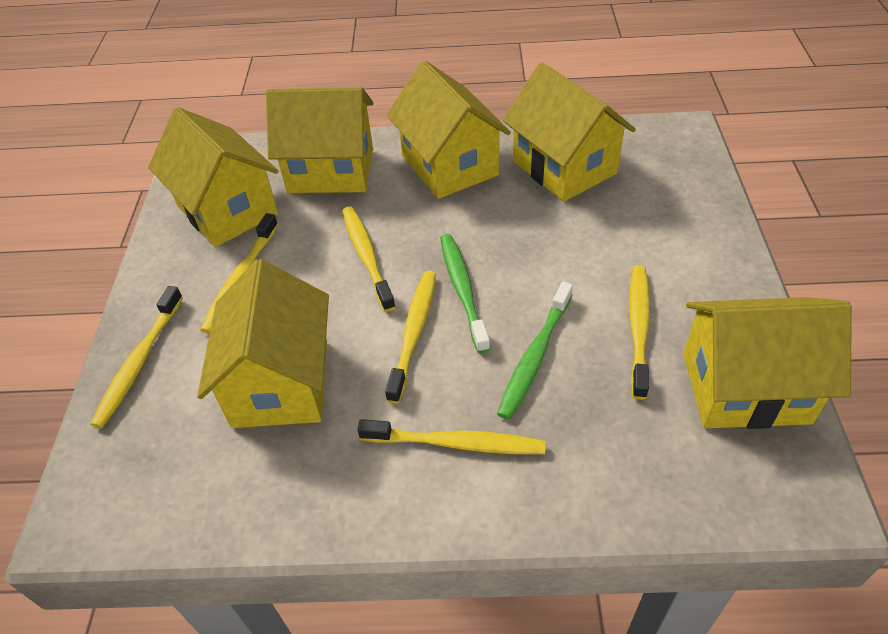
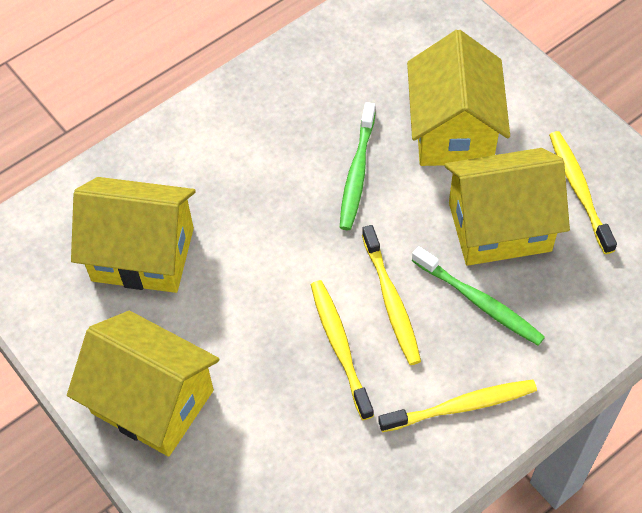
yellow house: 6 -> 4
yellow toothbrush: 6 -> 4

